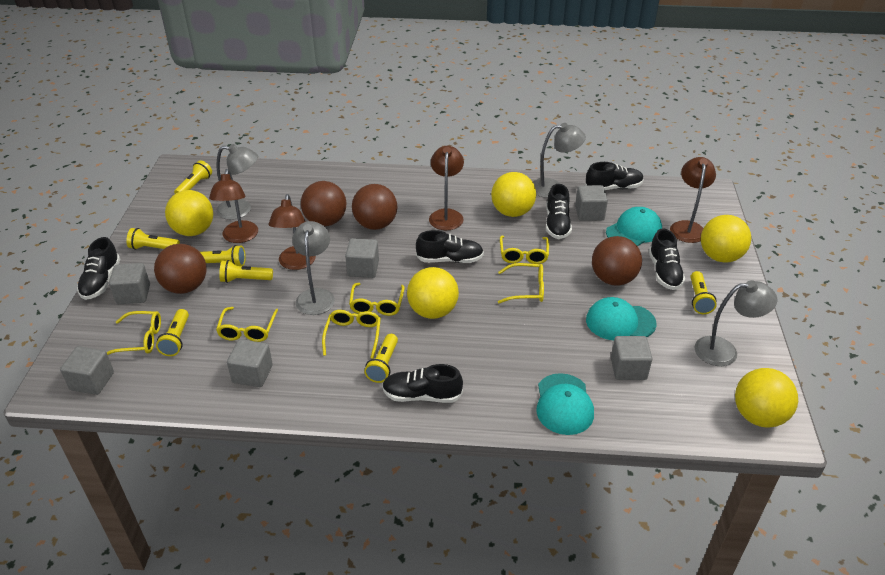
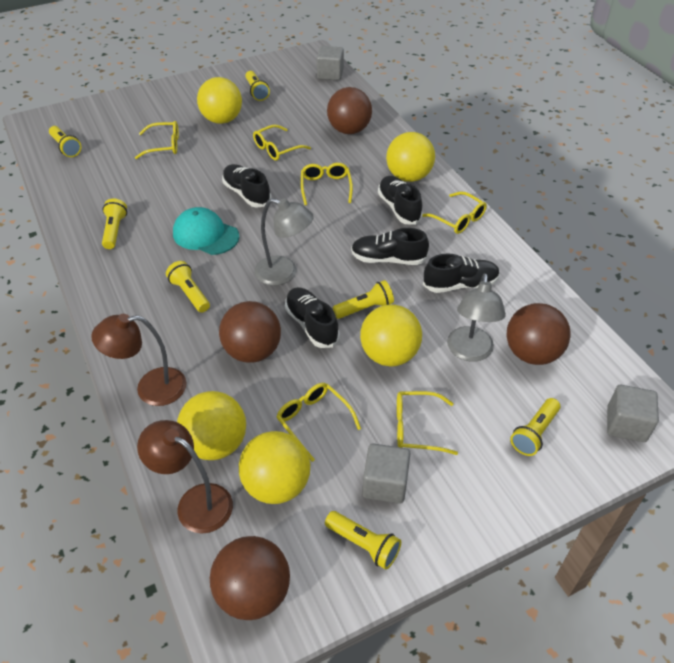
black shoe: 6 -> 5
brown lamp: 4 -> 2
grey cube: 6 -> 3
grey lamp: 4 -> 2
turquoise cap: 3 -> 1

